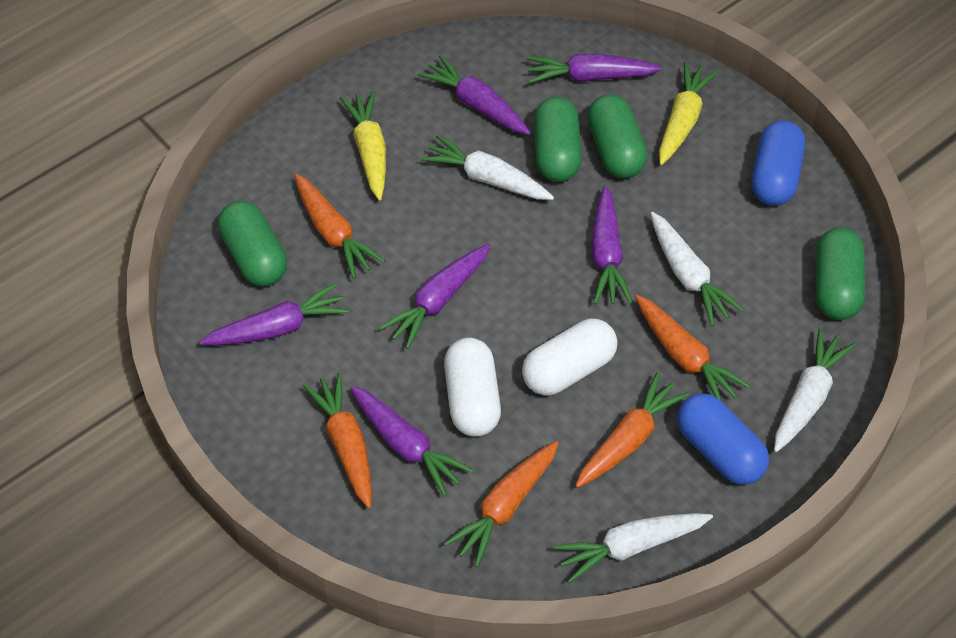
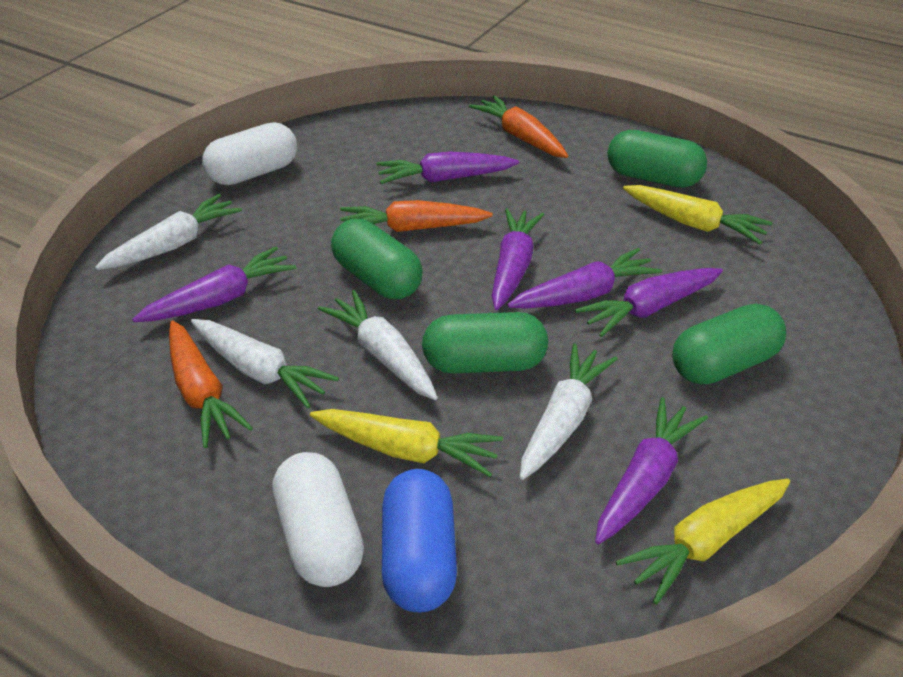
blue capsule: 2 -> 1
orange carrot: 5 -> 3
yellow carrot: 2 -> 3

